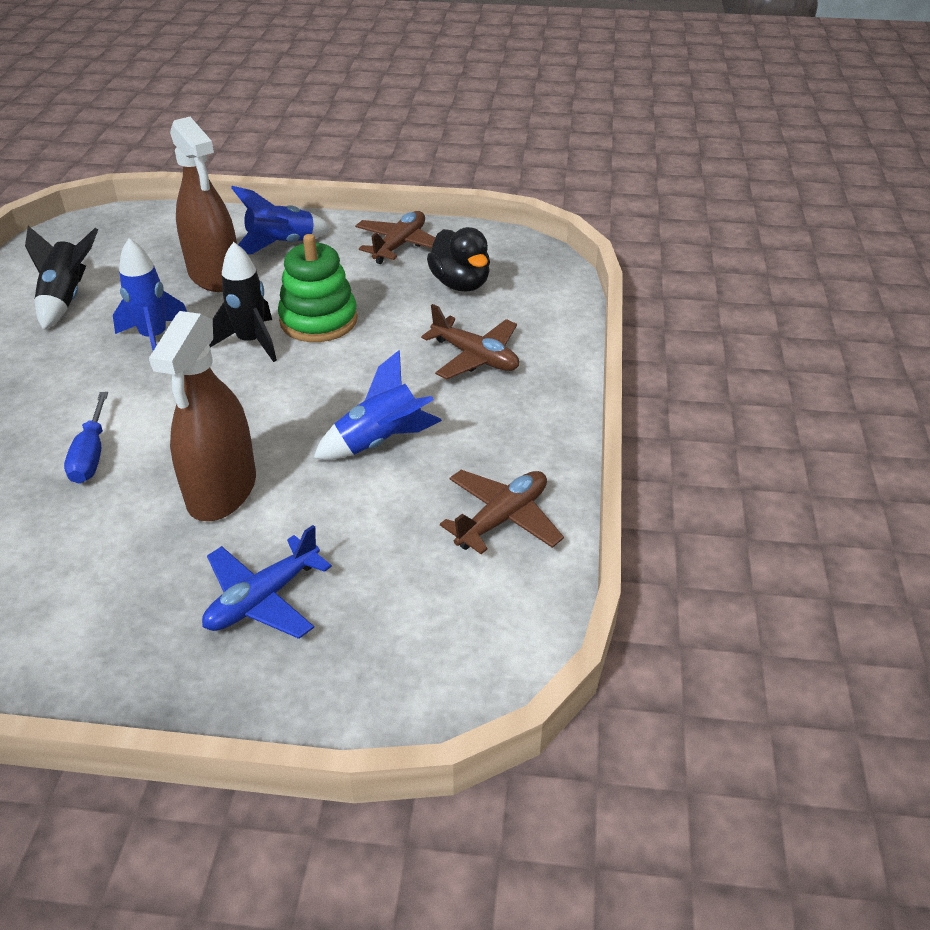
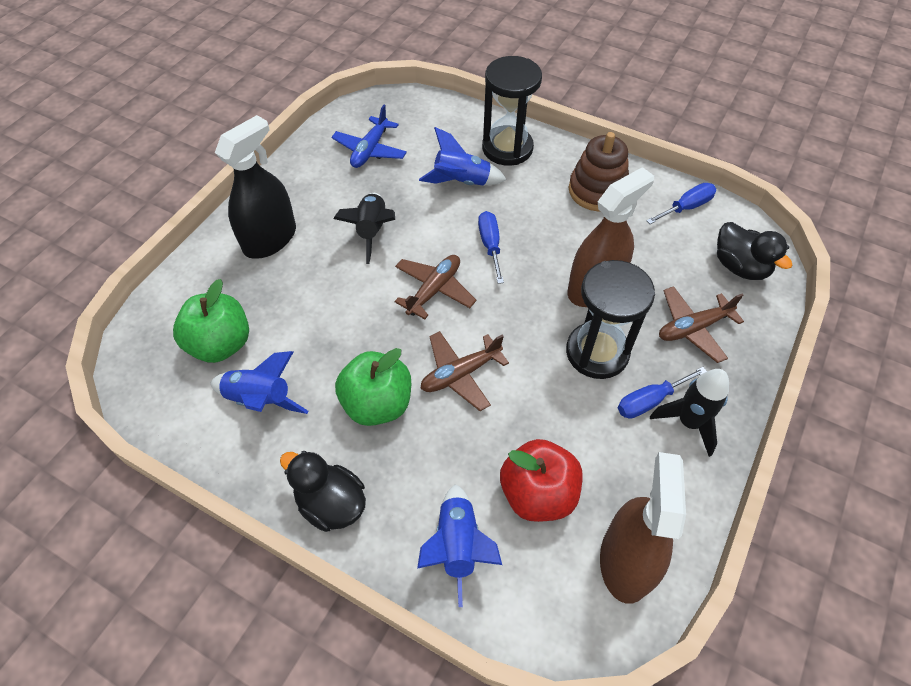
black duck: 1 -> 2
black hourglass: 0 -> 2
black spray bottle: 0 -> 1
blue screwdriver: 1 -> 3
brown stacking toy: 0 -> 1
green apple: 0 -> 2
green stacking toy: 1 -> 0
red apple: 0 -> 1

